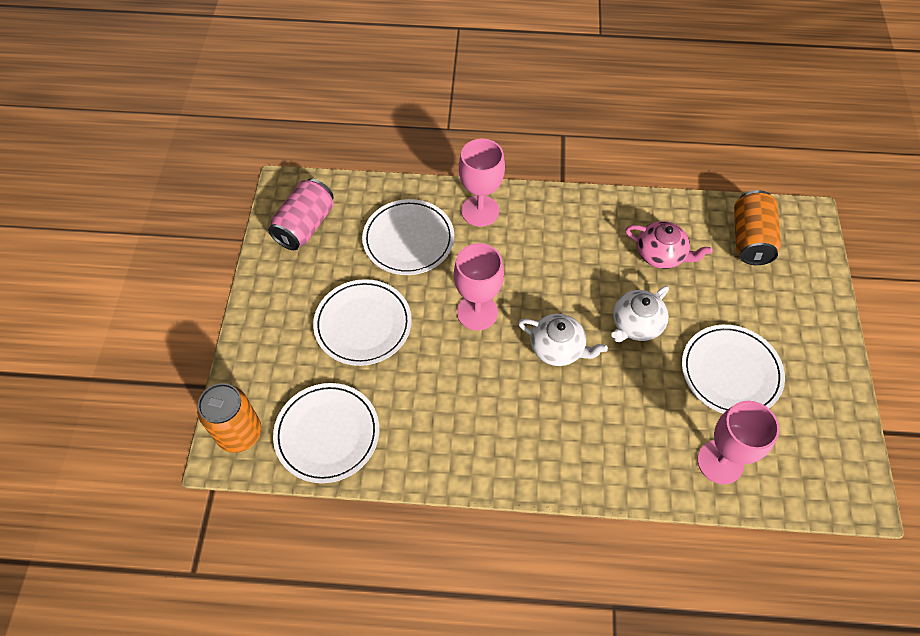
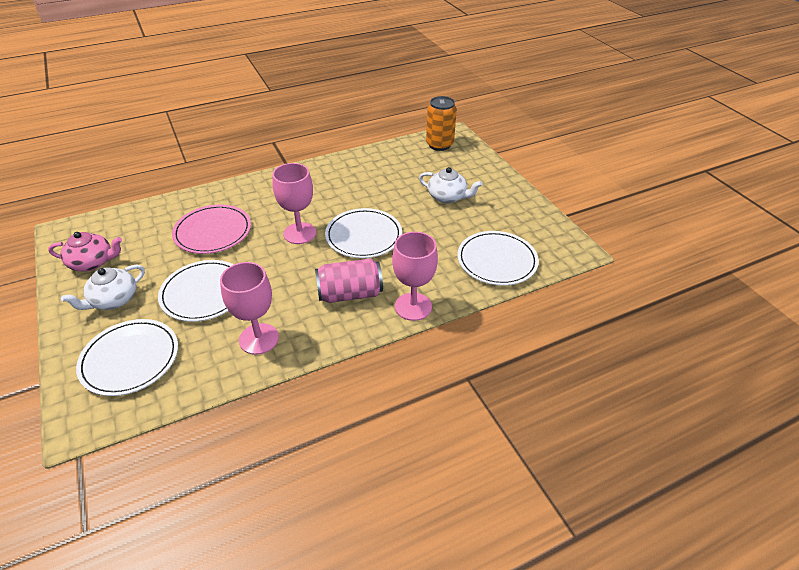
orange can: 2 -> 1
pink plate: 0 -> 1

